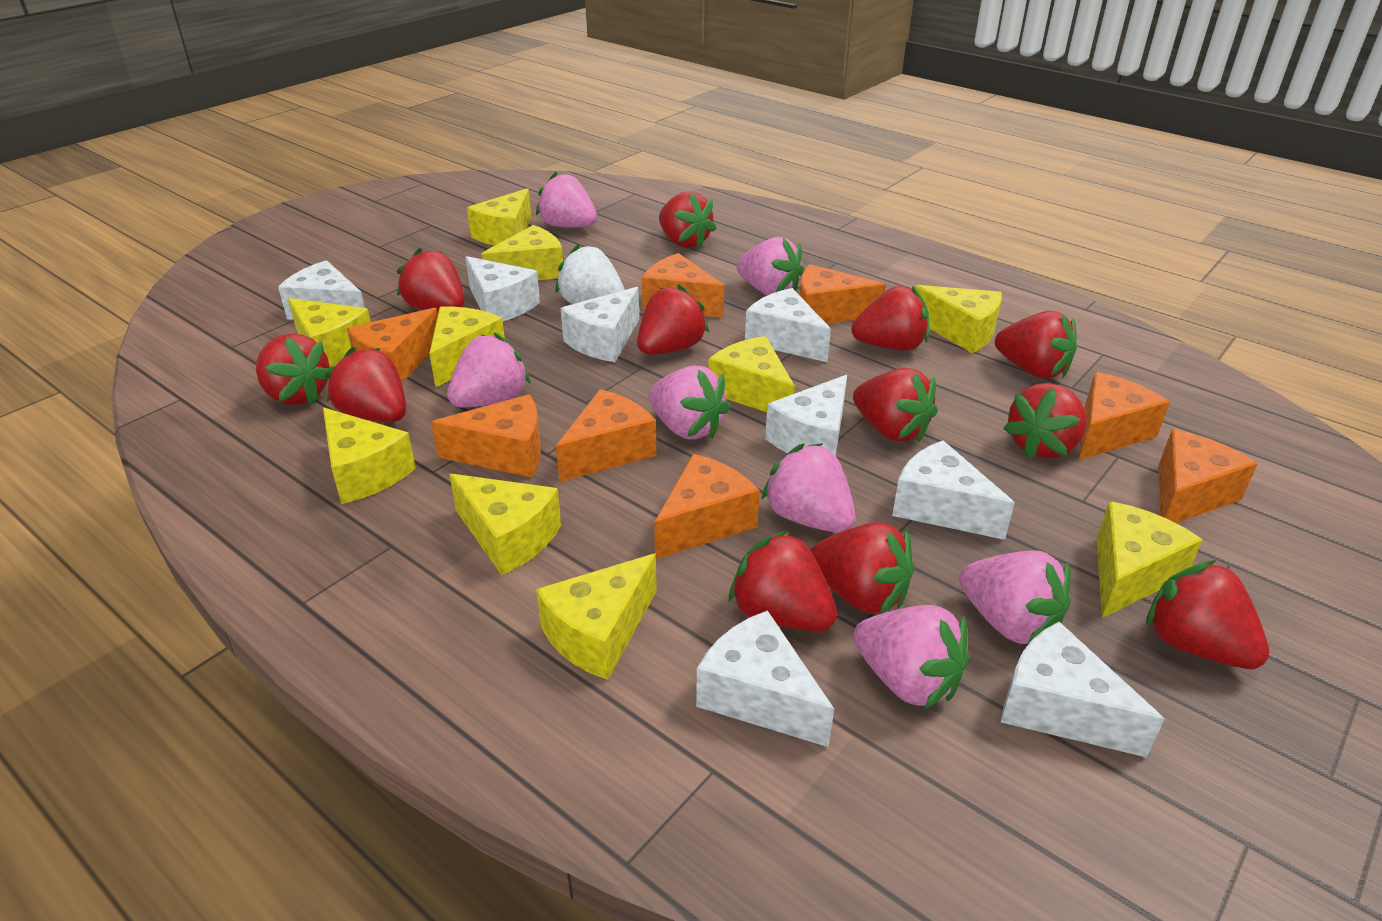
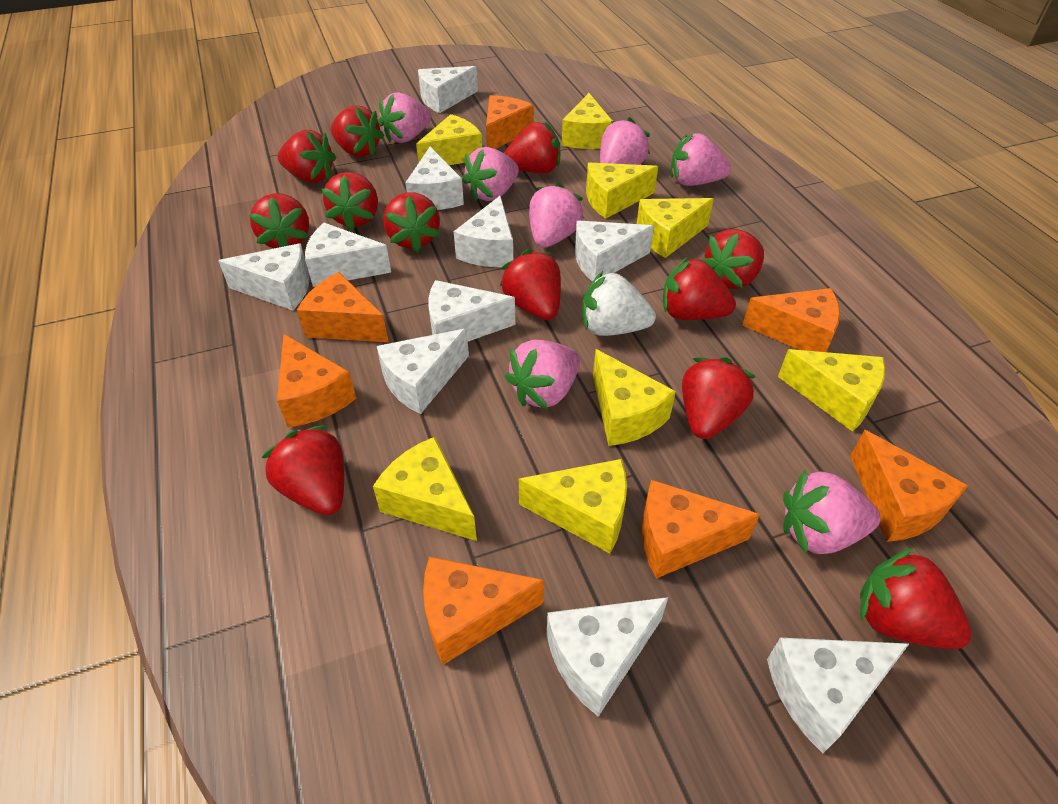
orange cheese: 8 -> 7
white cheese: 8 -> 10
yellow cheese: 10 -> 8

